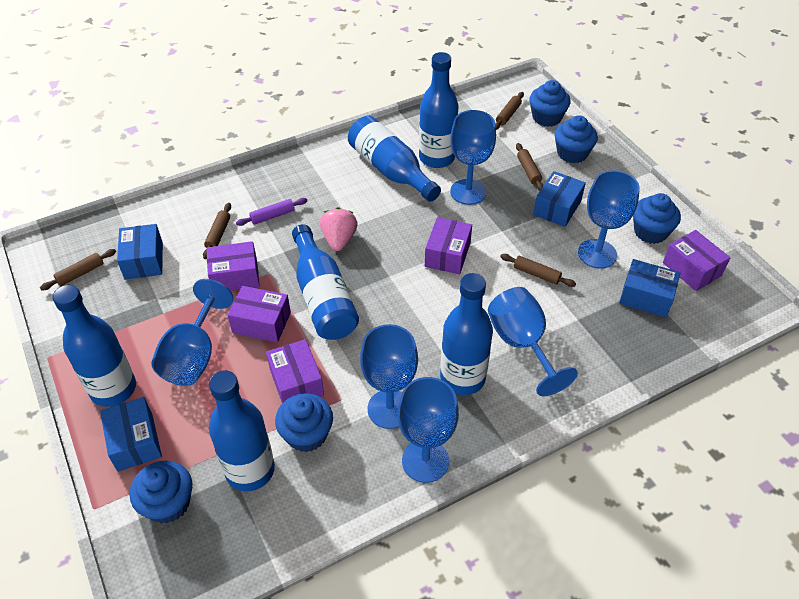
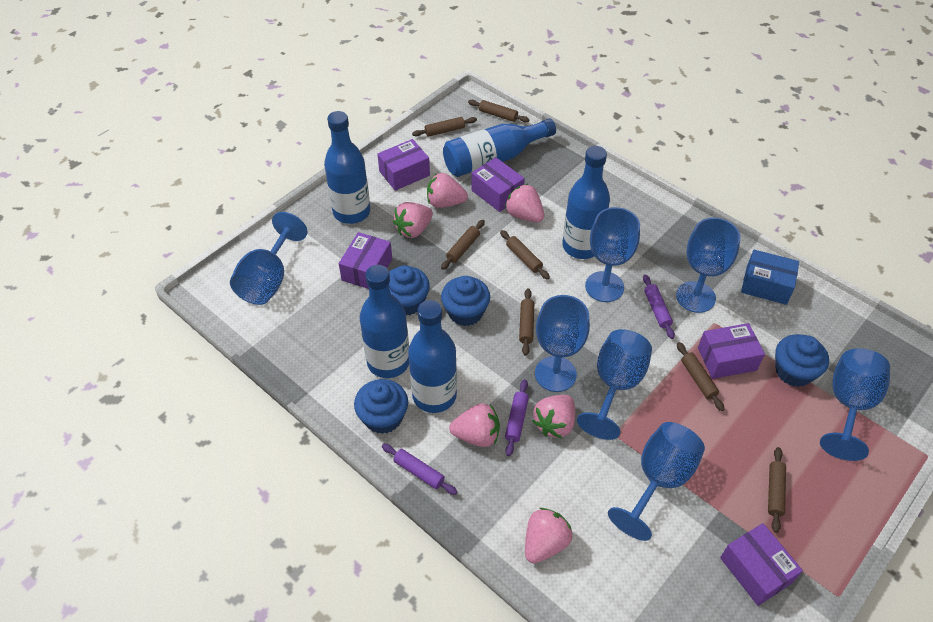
blue bottle: 6 -> 5
blue box: 4 -> 1
blue cupcake: 5 -> 4
blue goblet: 6 -> 7
brown rolling pin: 5 -> 7
pink strawberry: 1 -> 6
purple rolling pin: 1 -> 3

